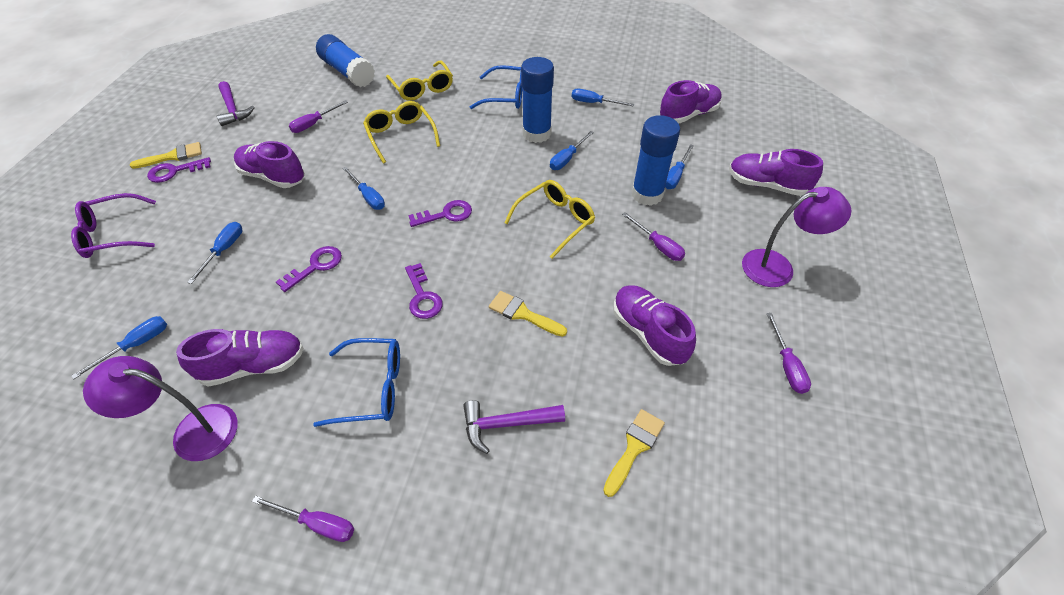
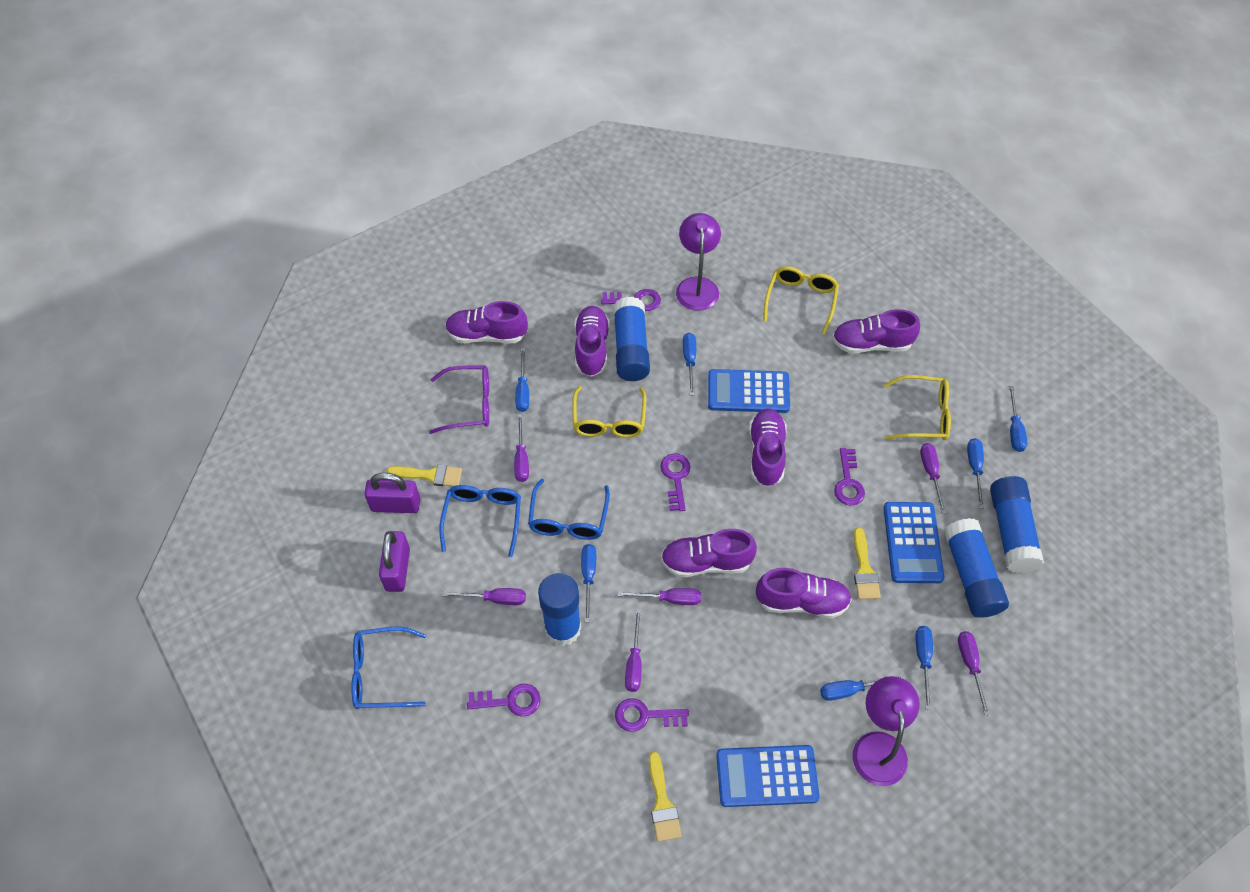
blue calculator: 0 -> 3
blue glasses: 2 -> 3
blue glue stick: 3 -> 4
blue screwdriver: 6 -> 7
purple hammer: 2 -> 0
purple key: 4 -> 5
purple padlock: 0 -> 2
purple screwdriver: 4 -> 6
purple shoe: 5 -> 6

